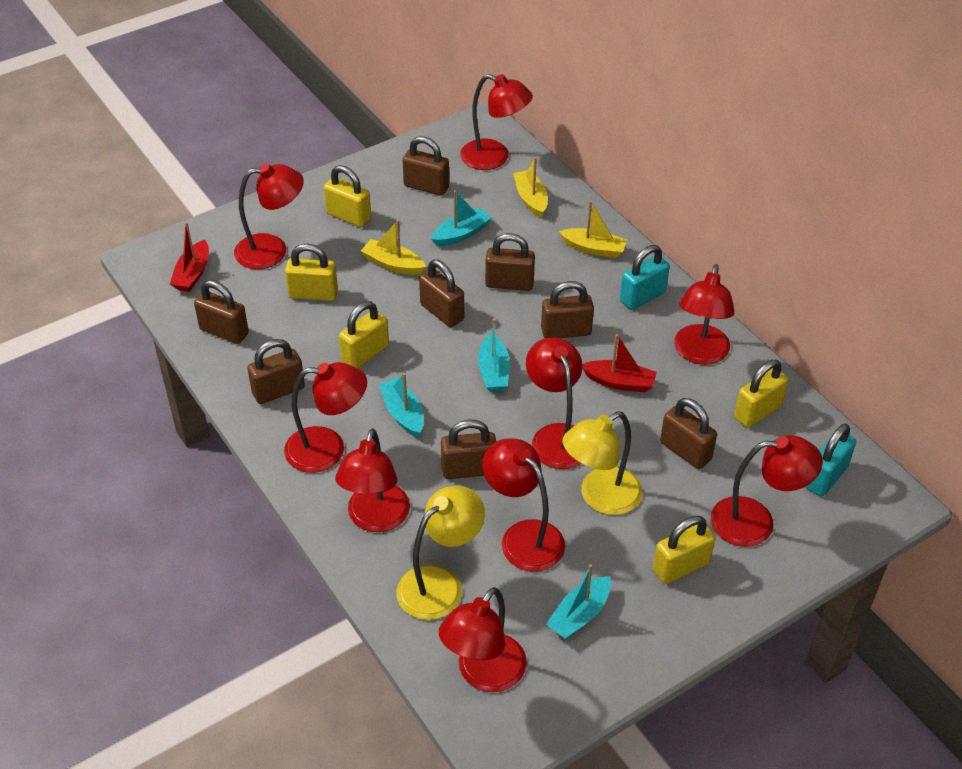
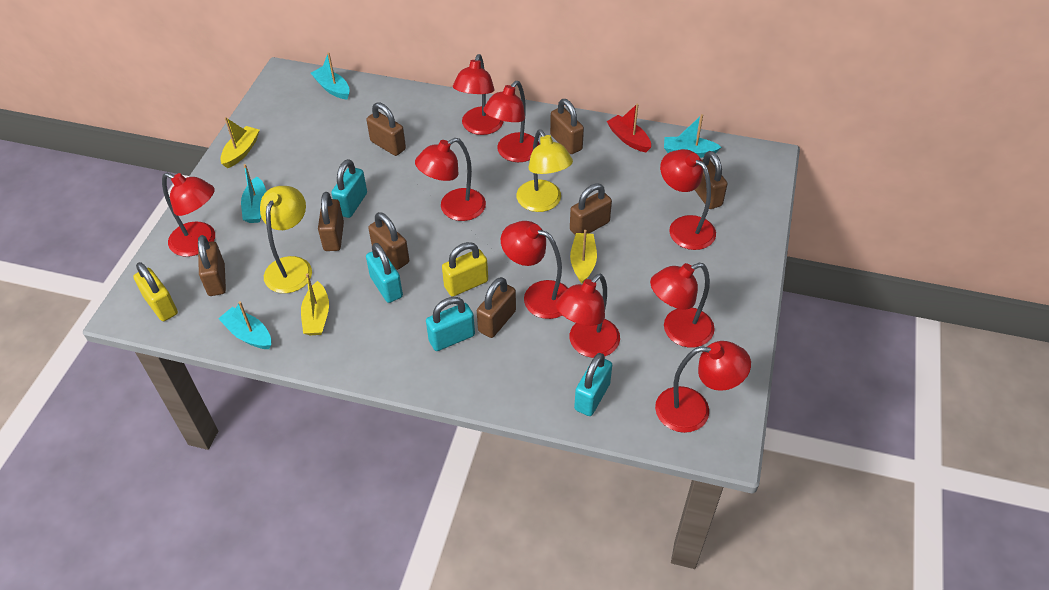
red boat: 2 -> 1
turquoise padlock: 2 -> 4
yellow padlock: 5 -> 2

